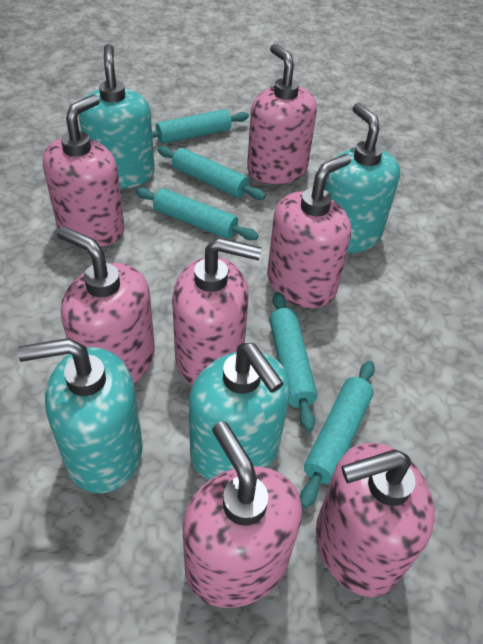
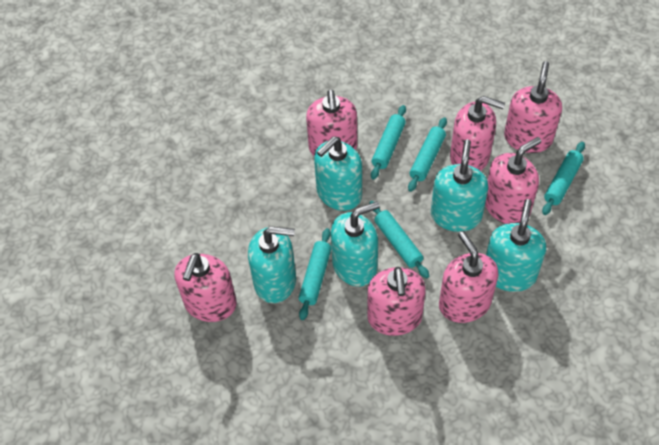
turquoise soap dispenser: 4 -> 5

